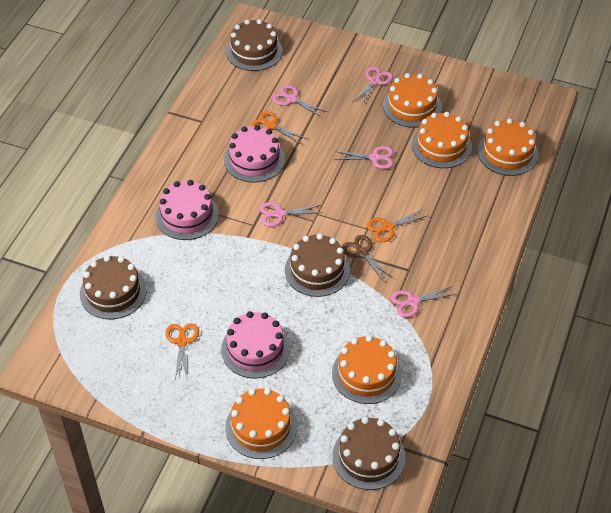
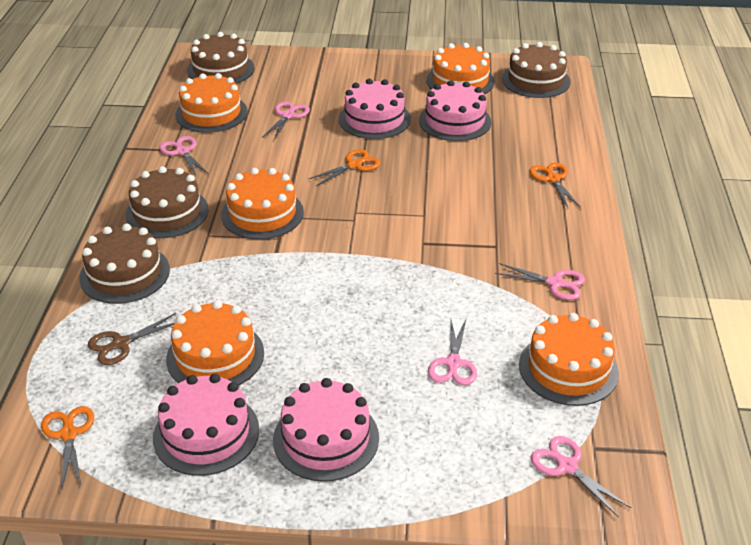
pink cake: 3 -> 4

